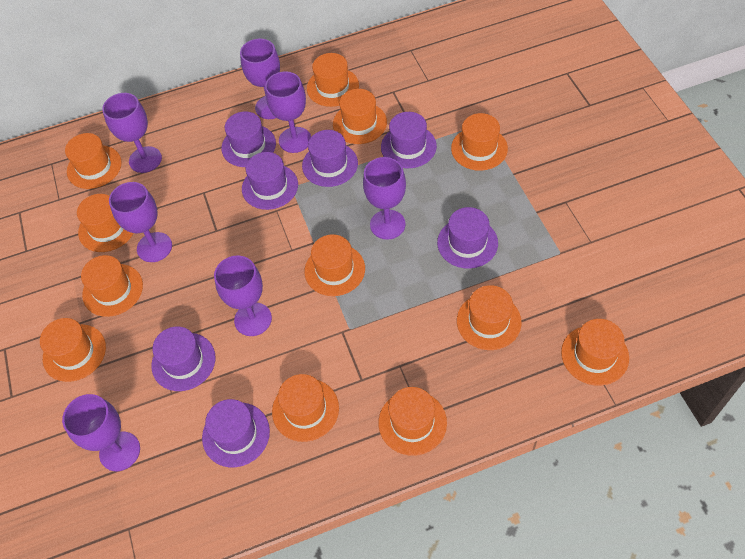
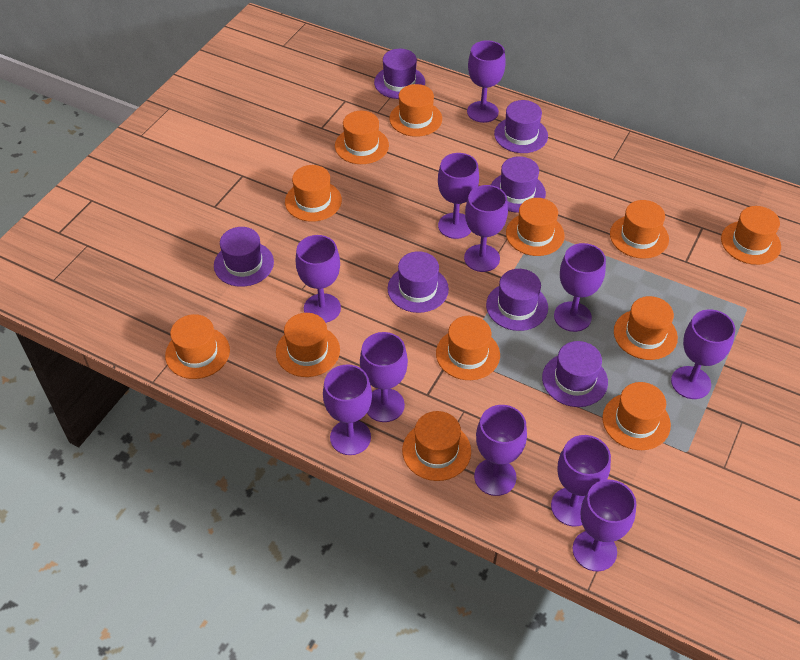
purple goblet: 7 -> 11

